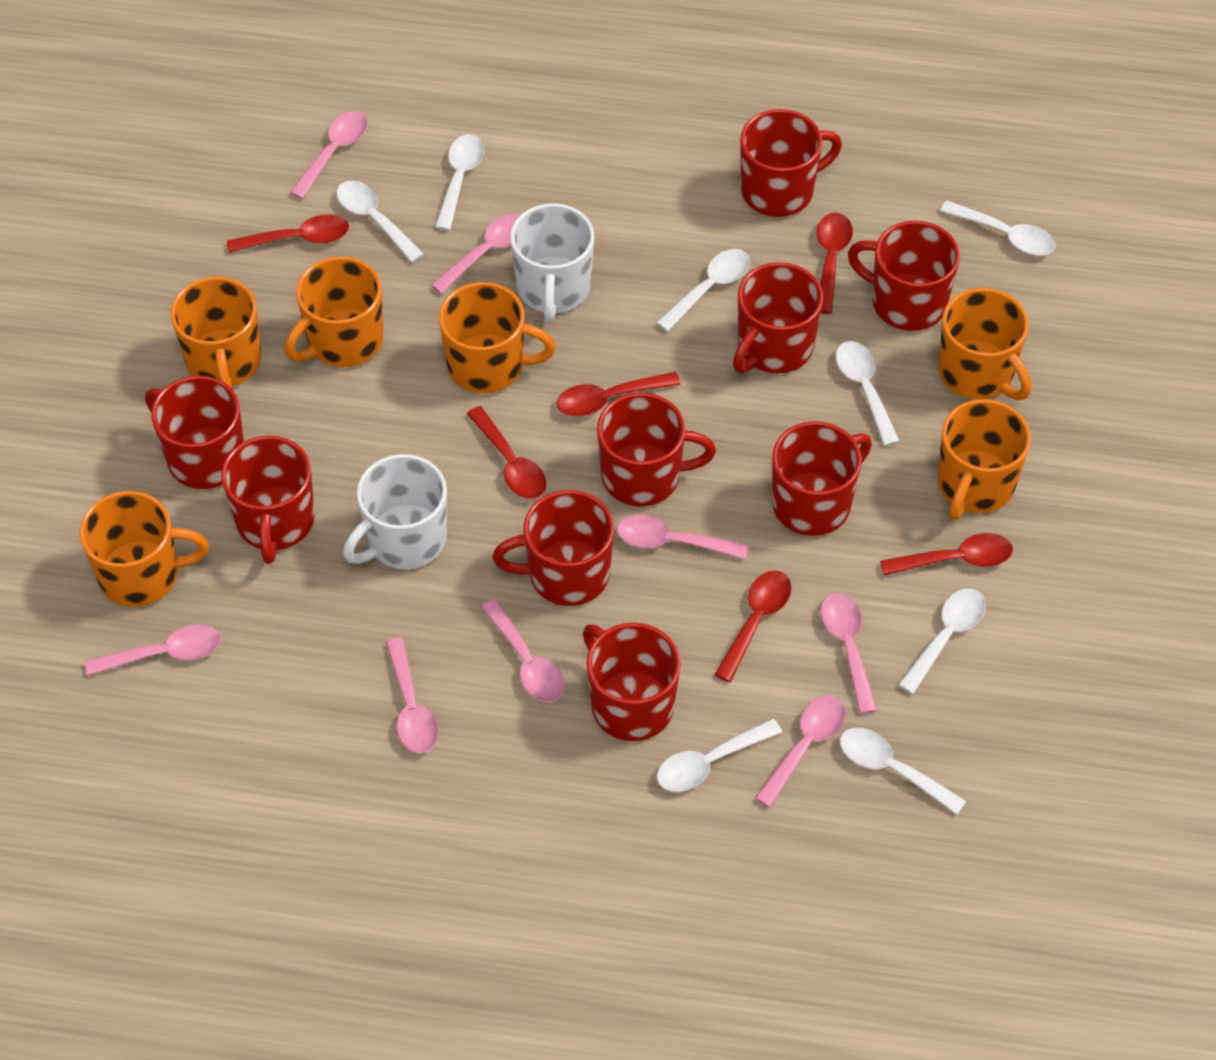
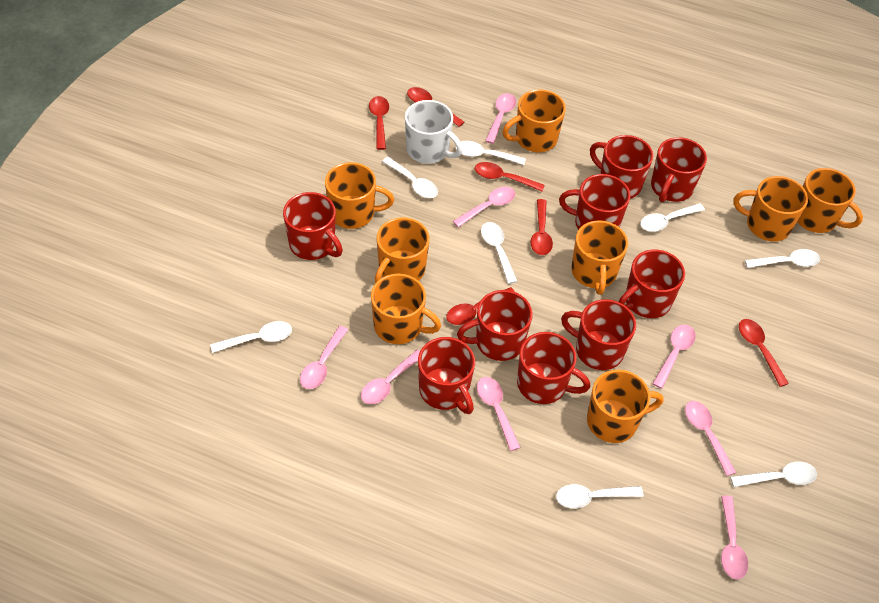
orange mug: 6 -> 8
white mug: 2 -> 1

